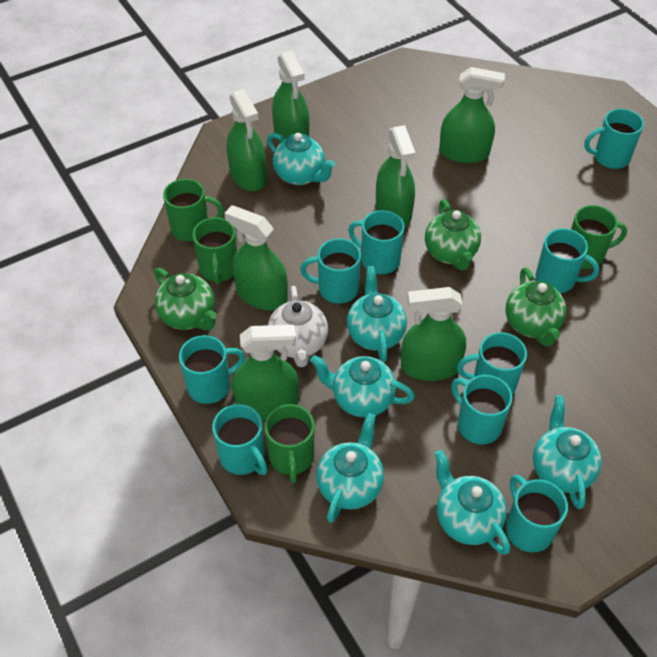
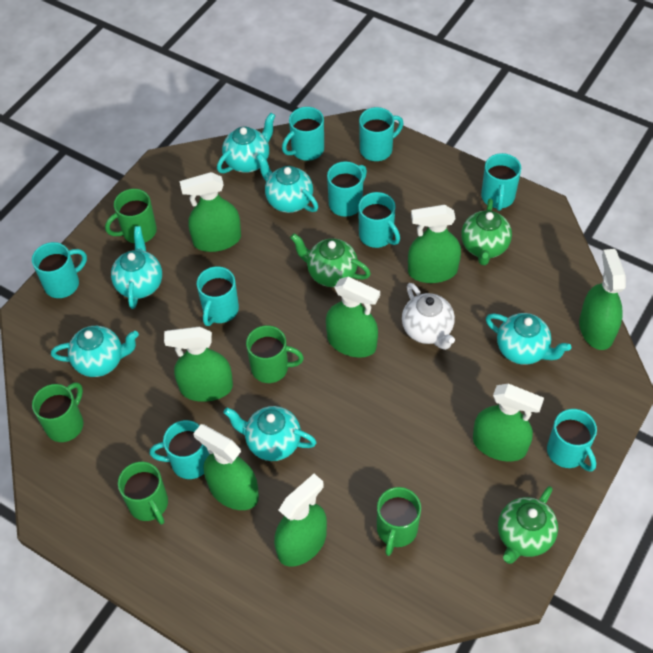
green mug: 4 -> 5
green spray bottle: 7 -> 8

